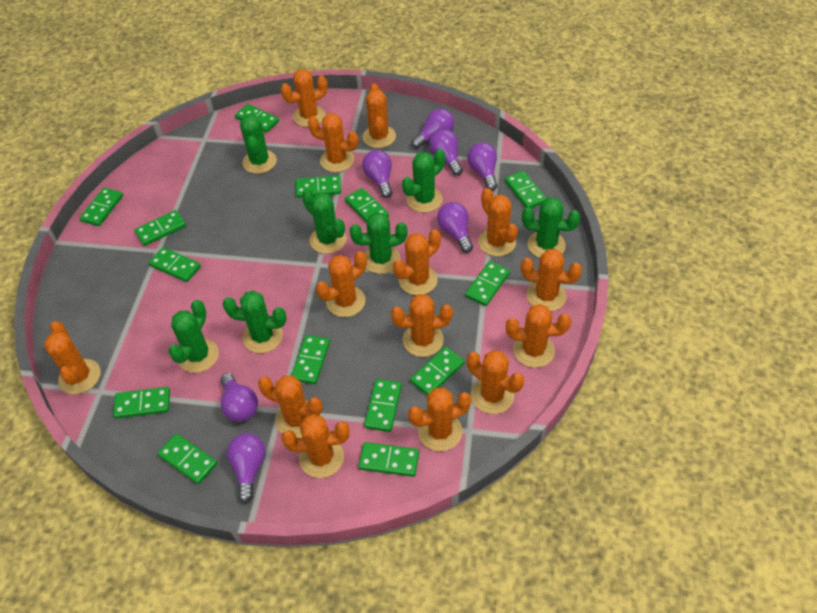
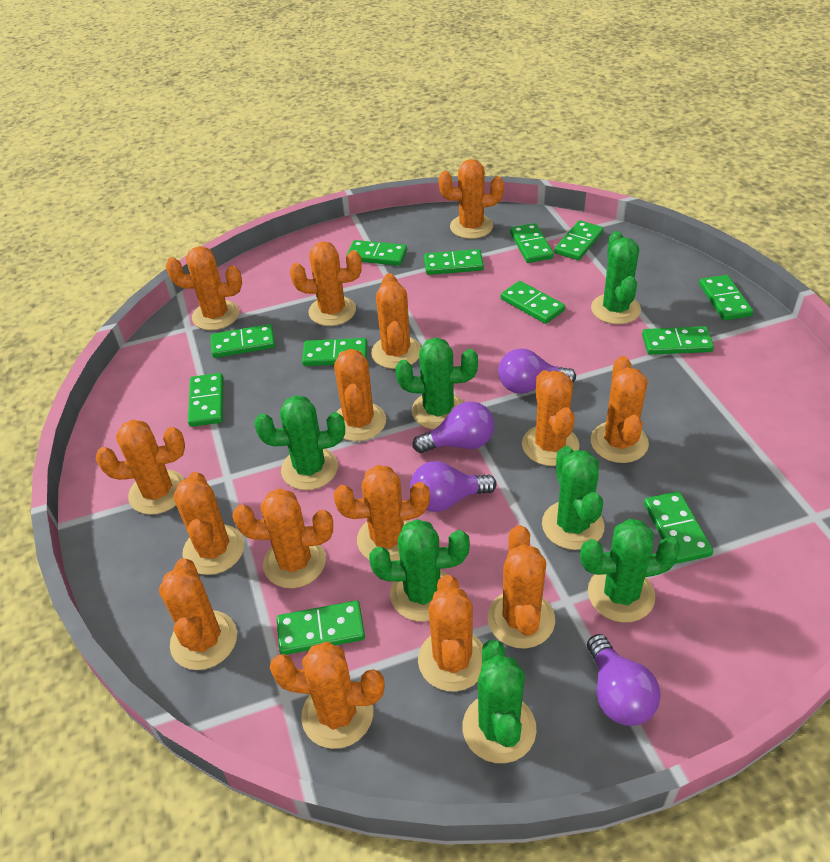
green domino: 14 -> 12
orange cactus: 14 -> 15
purple light bulb: 7 -> 4

